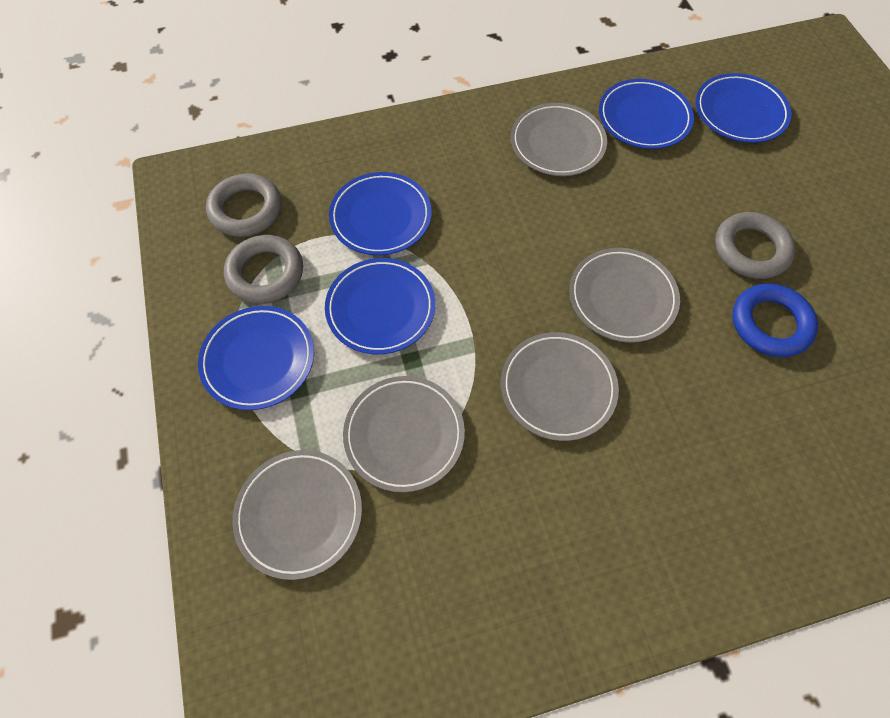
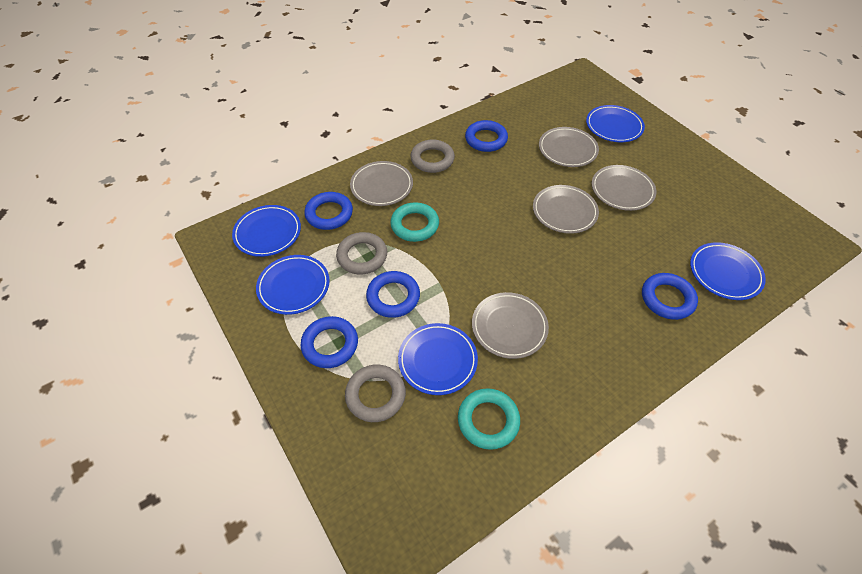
blue ring: 1 -> 5
turquoise ring: 0 -> 2

